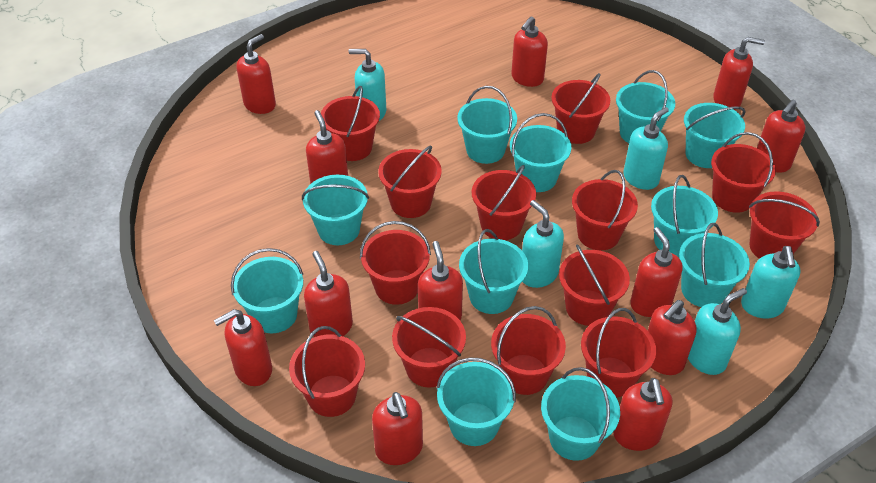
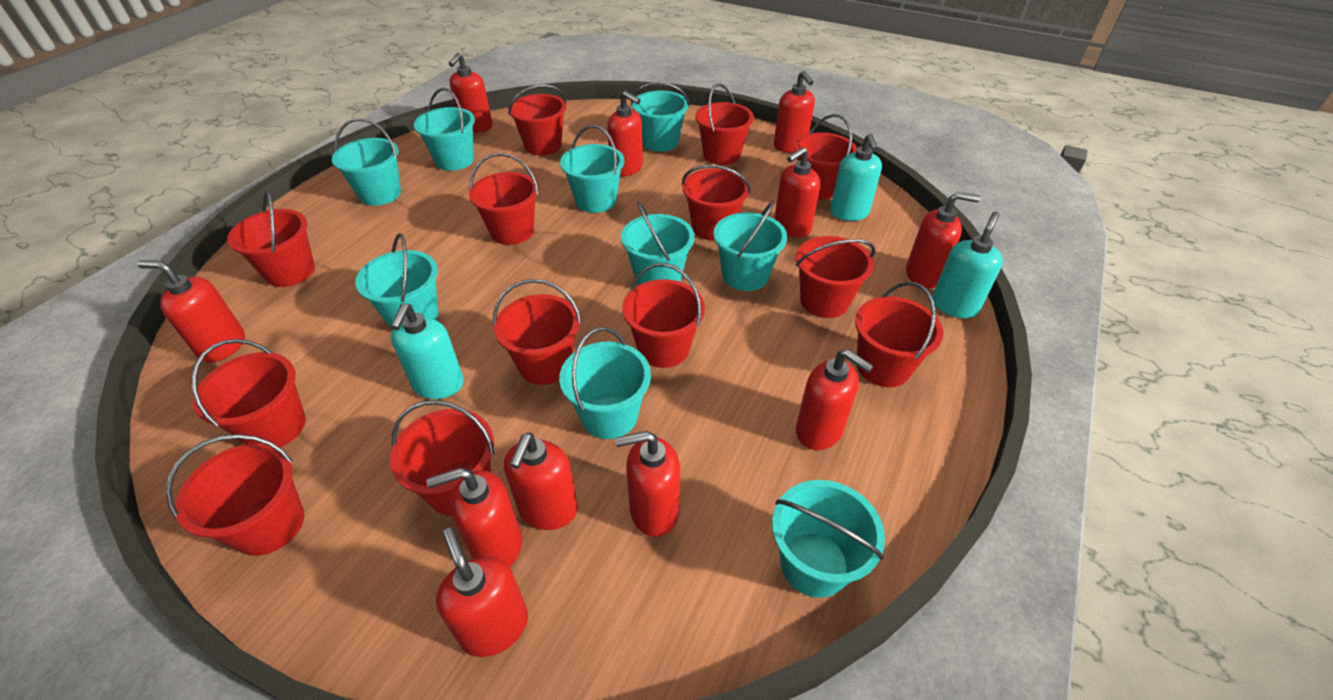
red soap dispenser: 12 -> 11
turquoise bucket: 11 -> 9
turquoise soap dispenser: 5 -> 3

